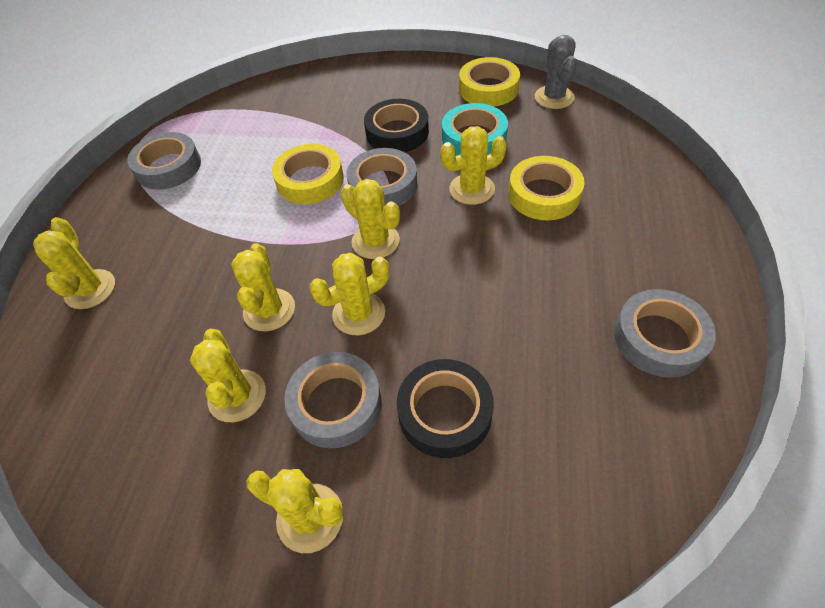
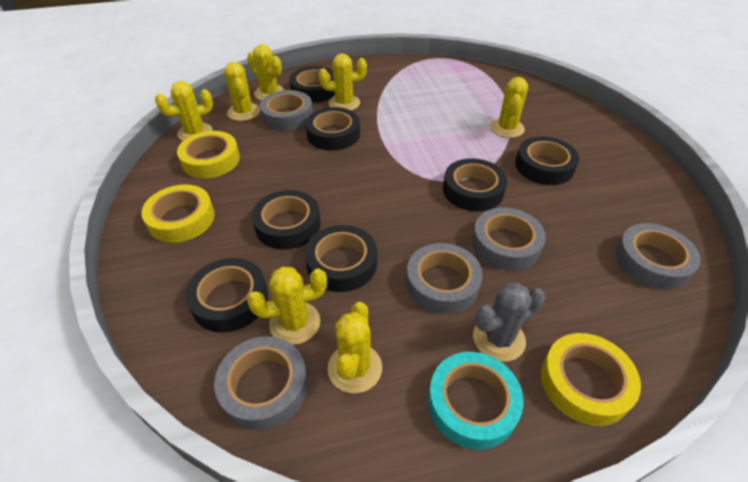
black tape: 2 -> 7
grey tape: 4 -> 5

